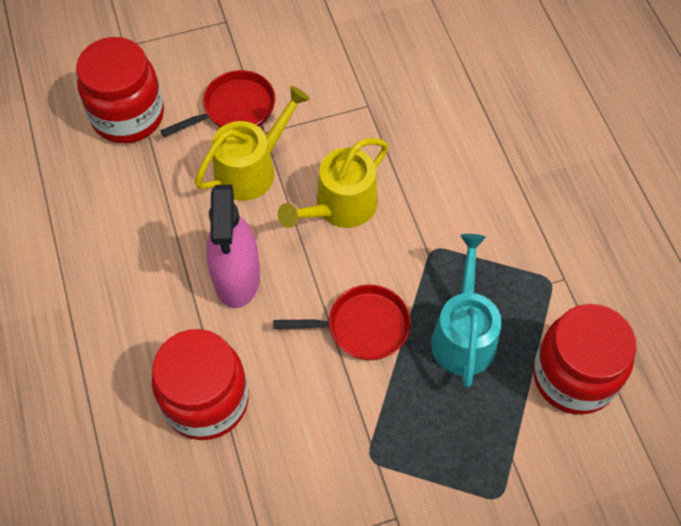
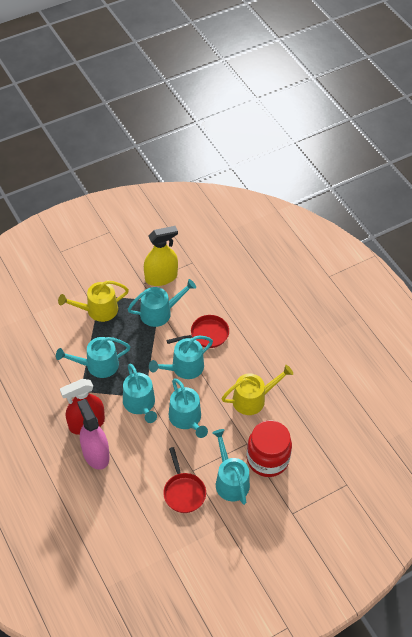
red jar: 3 -> 1
red spray bottle: 0 -> 1
turquoise watering can: 1 -> 6
yellow spray bottle: 0 -> 1

